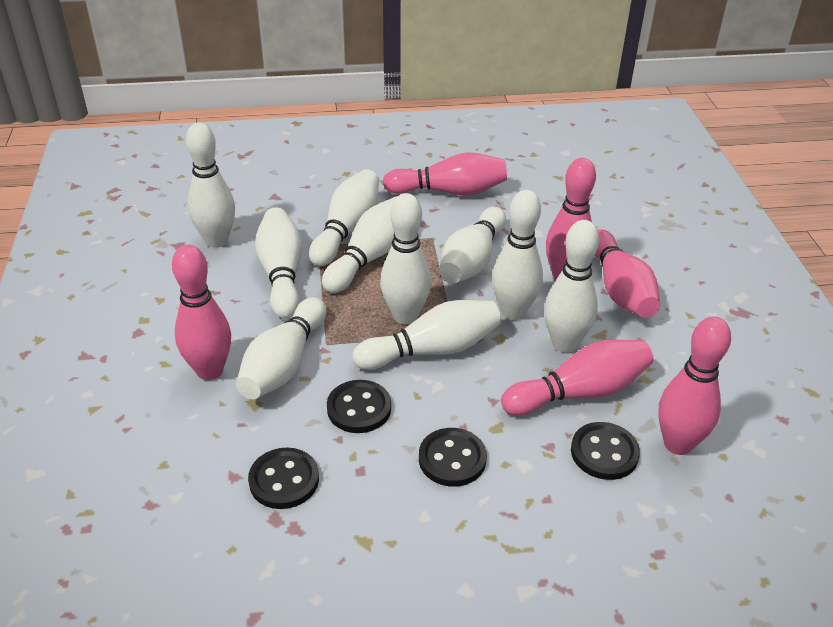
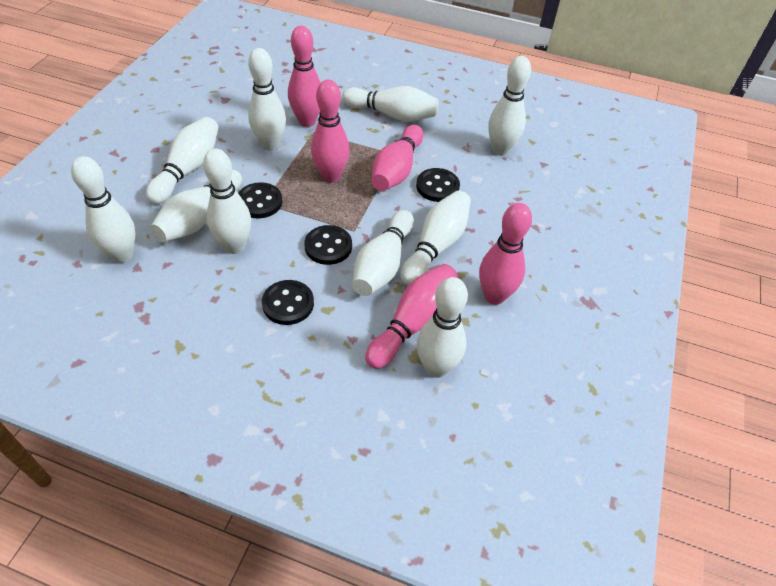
pink bowling pin: 6 -> 5

